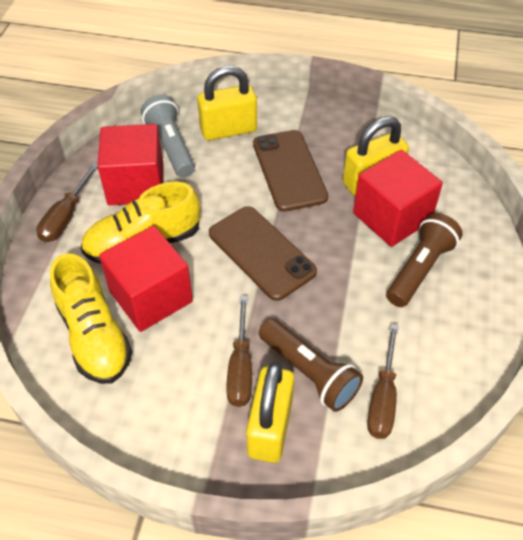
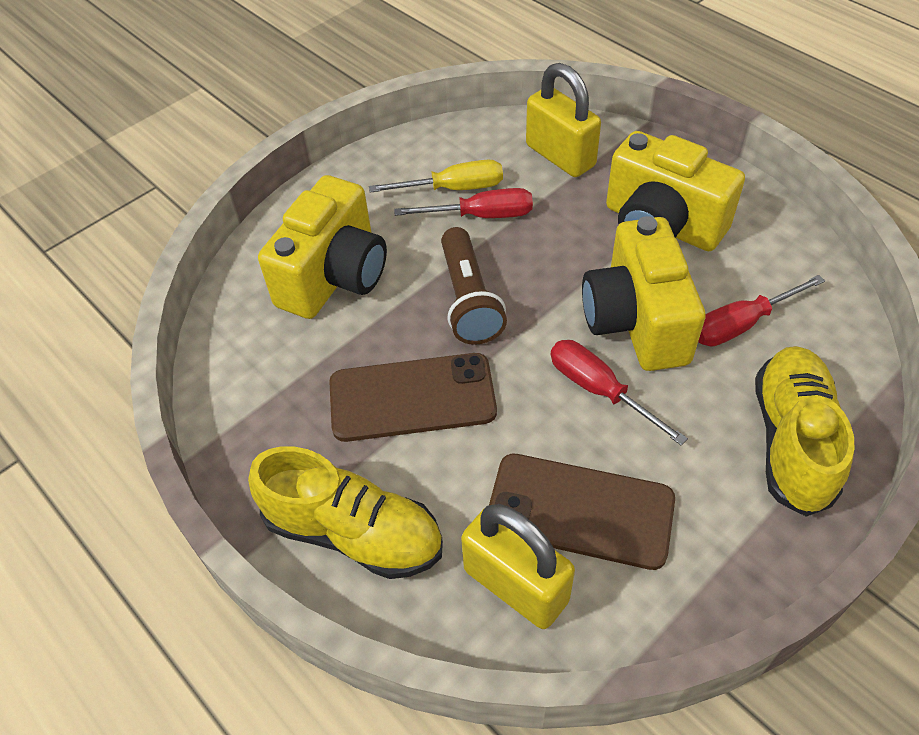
brown flashlight: 2 -> 1
brown screwdriver: 3 -> 0
grey flashlight: 1 -> 0
red cube: 3 -> 0
red screwdriver: 0 -> 3
yellow camera: 0 -> 3
yellow padlock: 3 -> 2
yellow screwdriver: 0 -> 1

